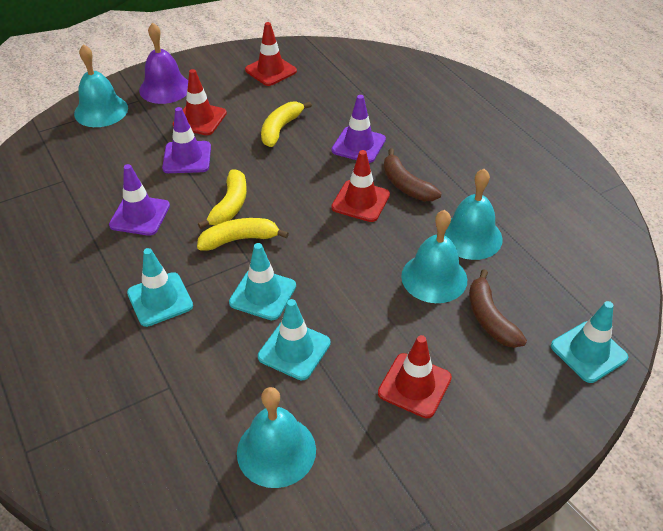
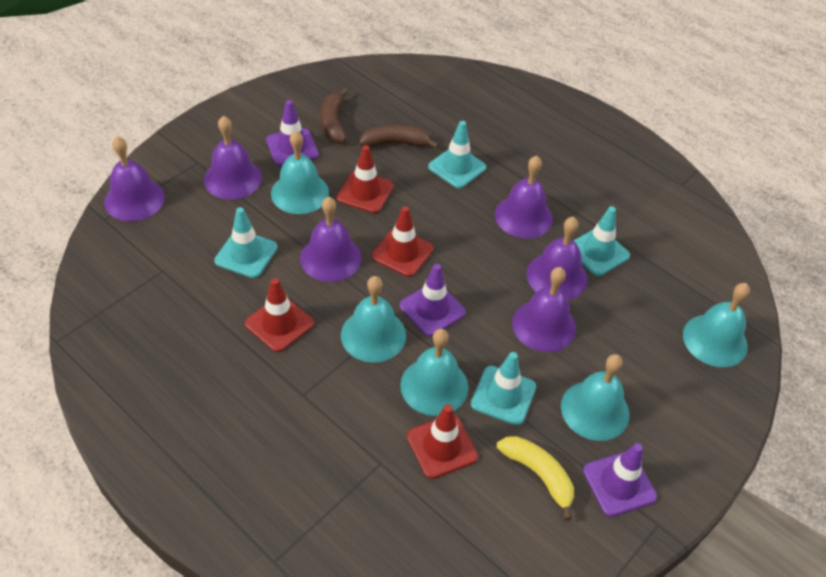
purple bell: 1 -> 6
turquoise bell: 4 -> 5
yellow banana: 3 -> 1

